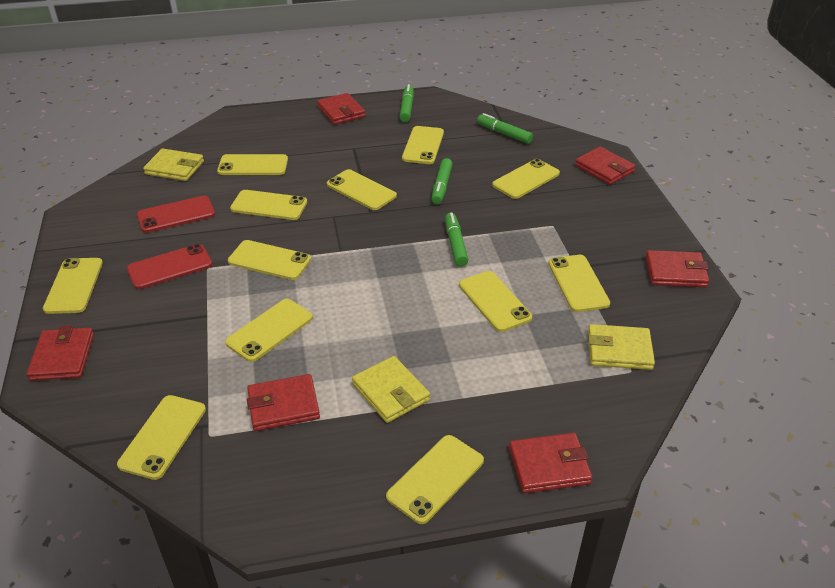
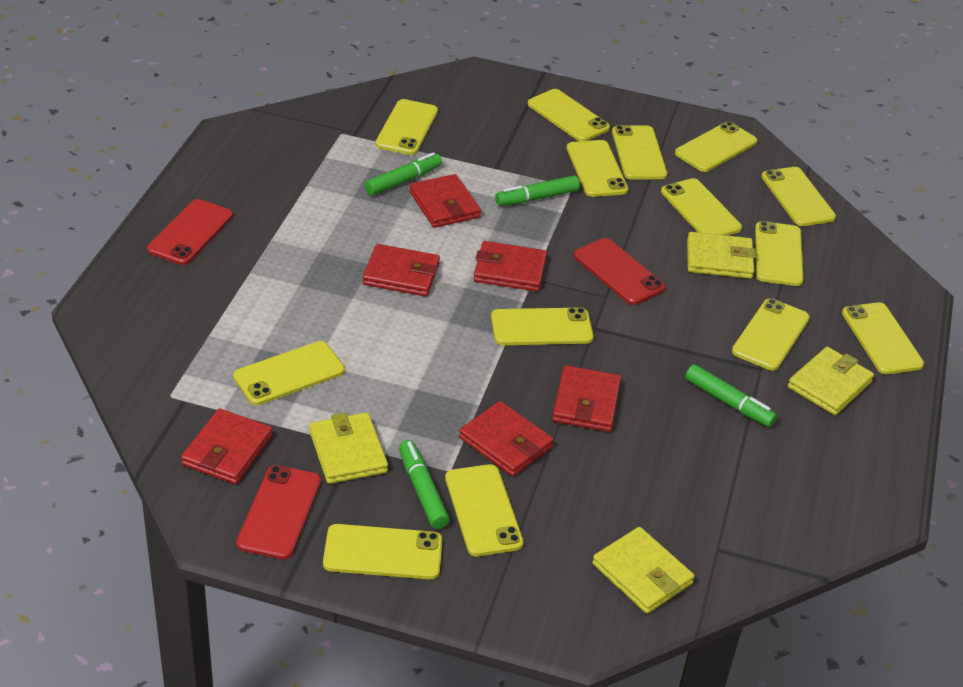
red phone: 2 -> 3
yellow phone: 12 -> 14
yellow wallet: 3 -> 4

